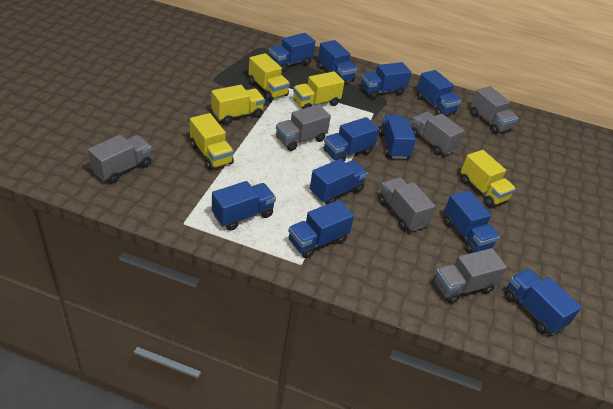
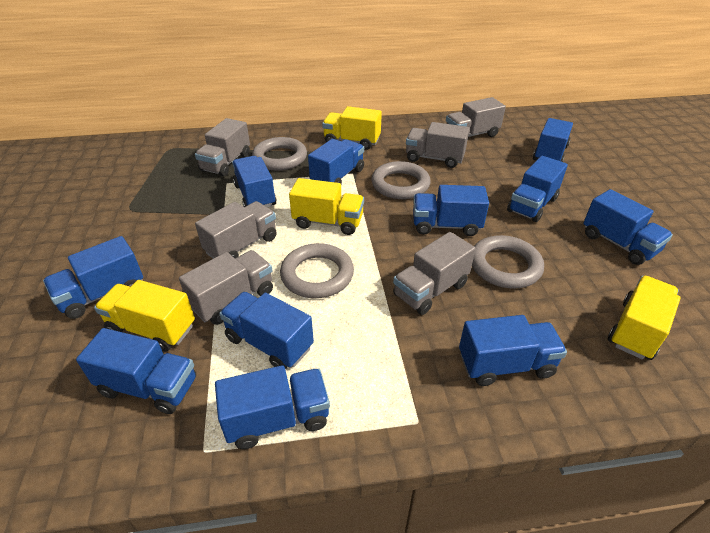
grey ring: 0 -> 4
yellow truck: 5 -> 4

